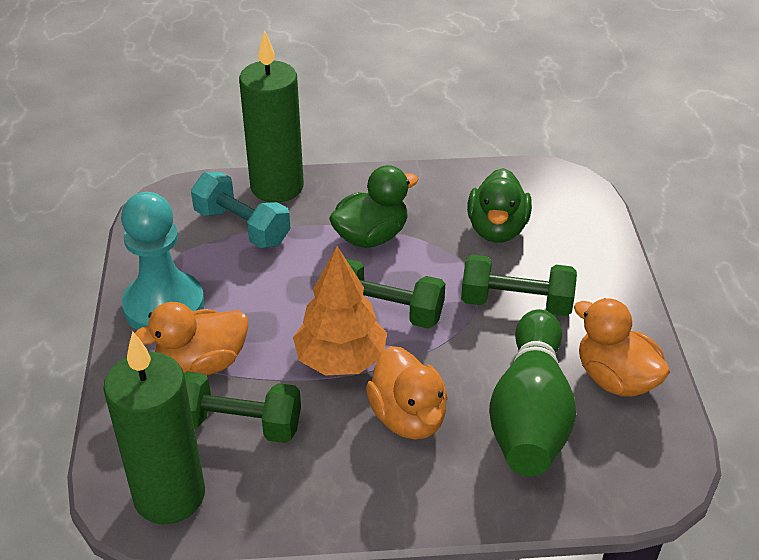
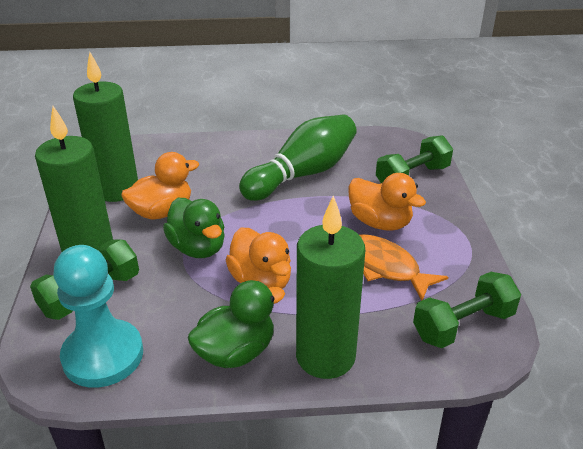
green candle: 2 -> 3
orange fish: 0 -> 1
orange tree: 1 -> 0
turquoise dumbbell: 1 -> 0

